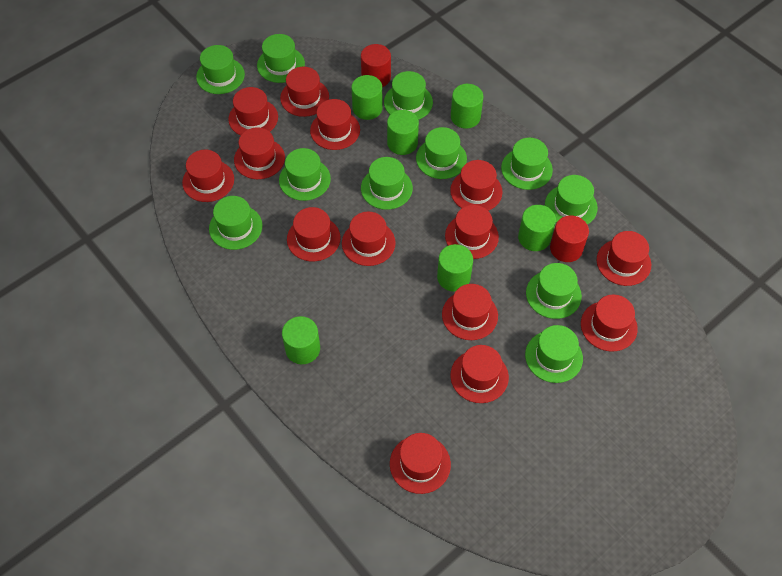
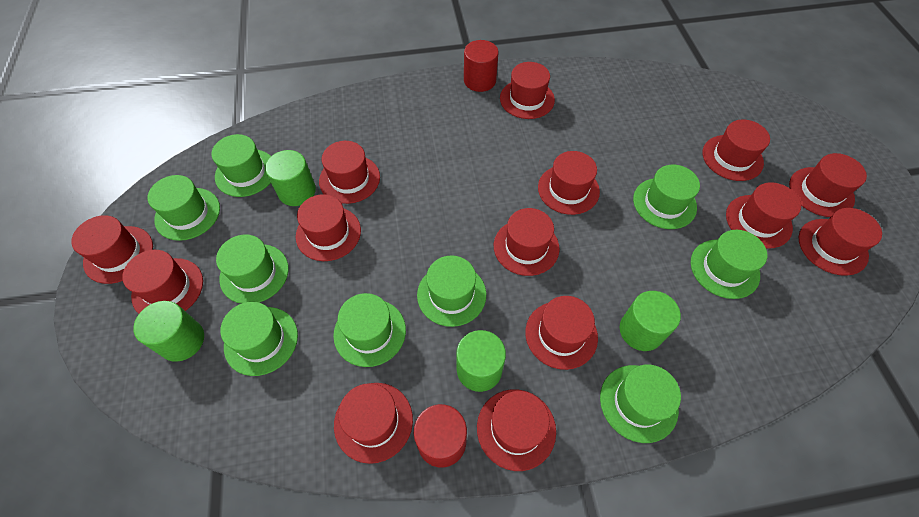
green cylinder: 6 -> 4
green hat: 11 -> 9

